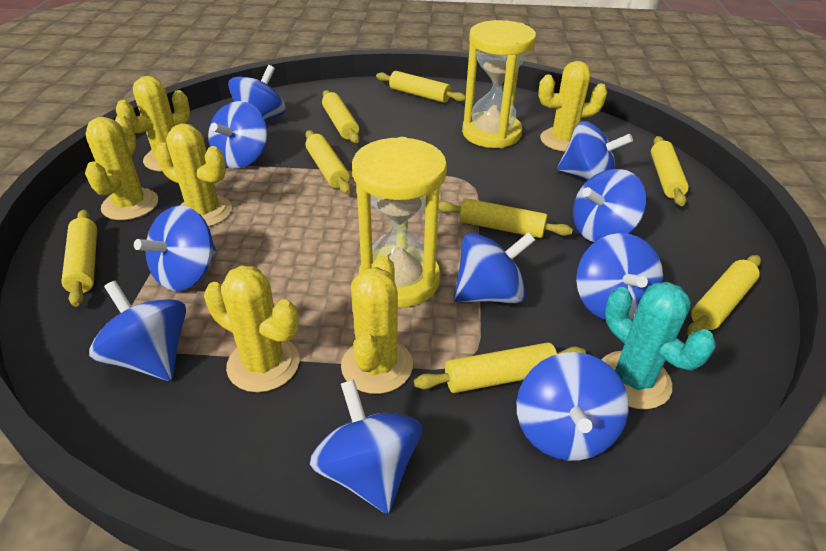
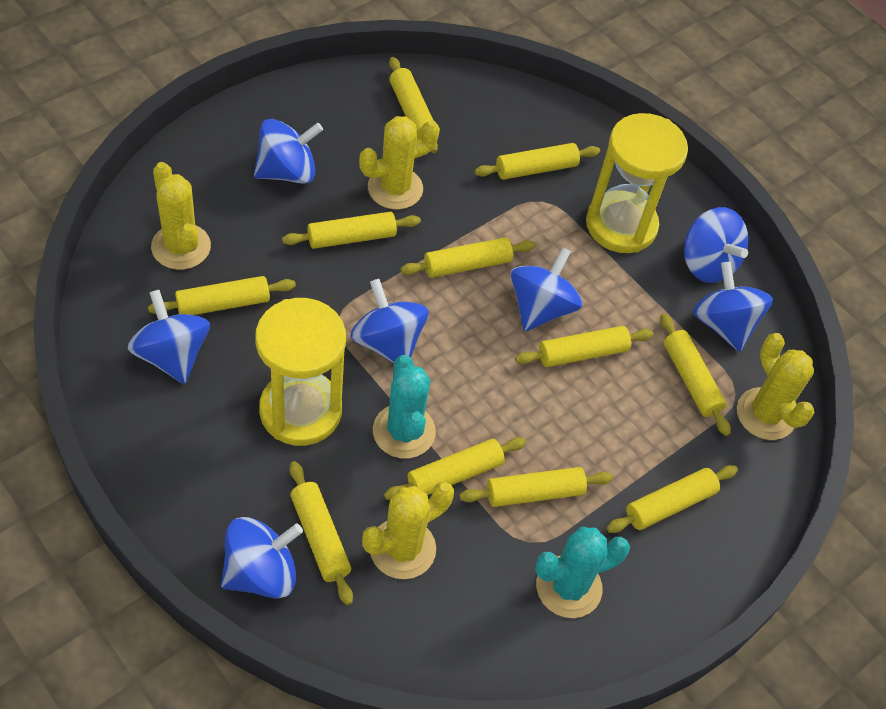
blue spinning top: 10 -> 7
turquoise cactus: 1 -> 2
yellow cactus: 6 -> 4
yellow rolling pin: 8 -> 11

